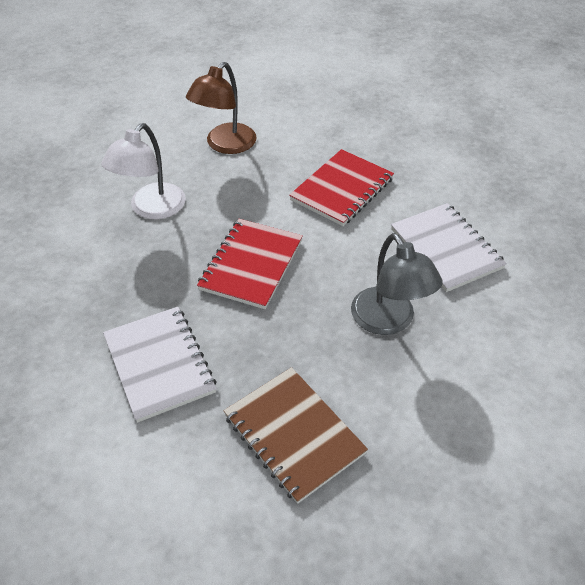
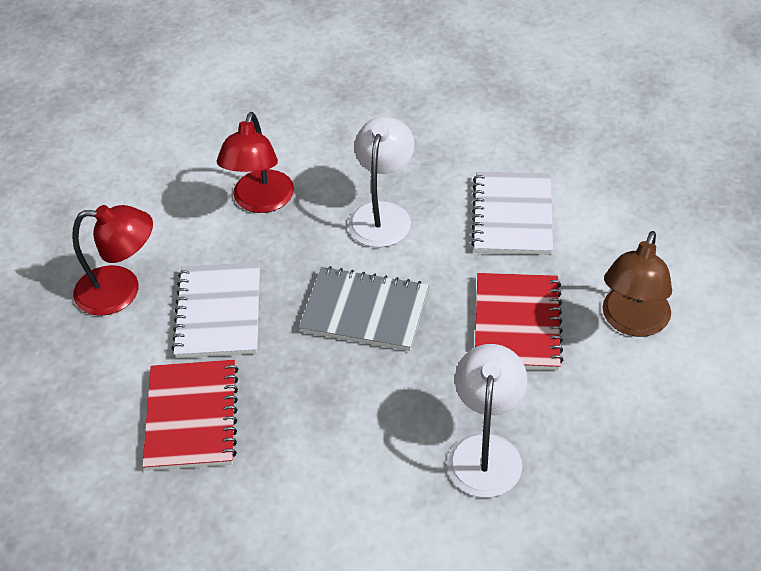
brown notebook: 1 -> 0
grey lamp: 1 -> 0
grey notebook: 0 -> 1
red lamp: 0 -> 2
white lamp: 1 -> 2

